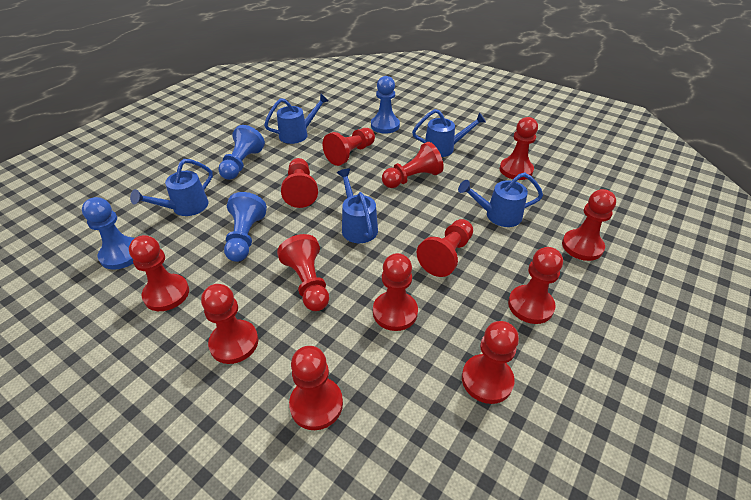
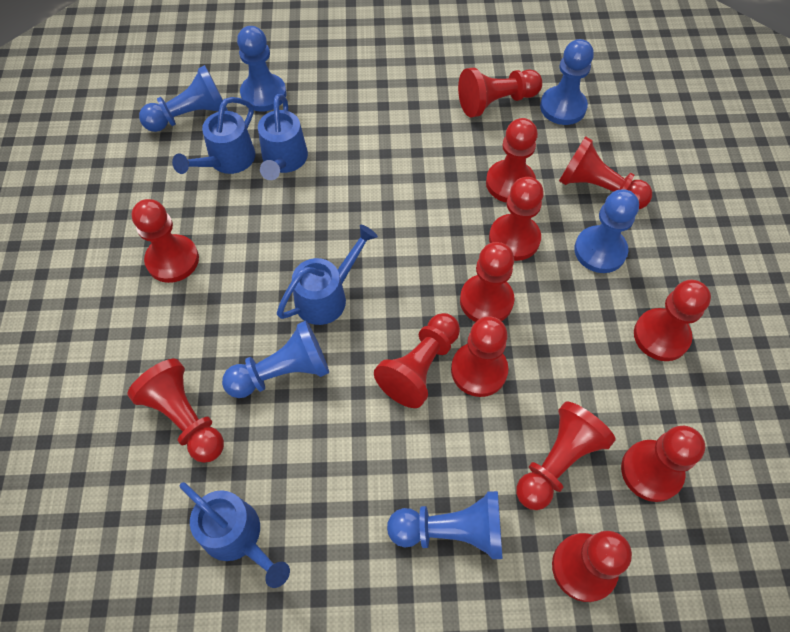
blue pawn: 4 -> 6
blue watering can: 5 -> 4

